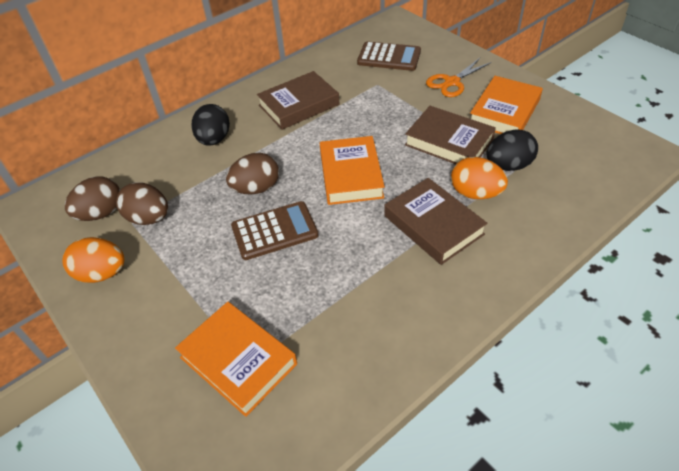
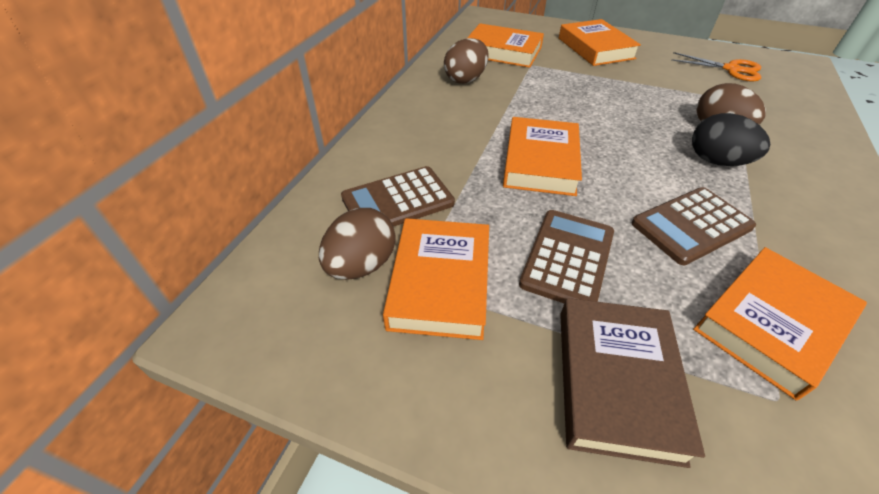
black egg: 2 -> 1
brown book: 3 -> 1
brown calculator: 2 -> 3
orange book: 3 -> 5
orange egg: 2 -> 0

